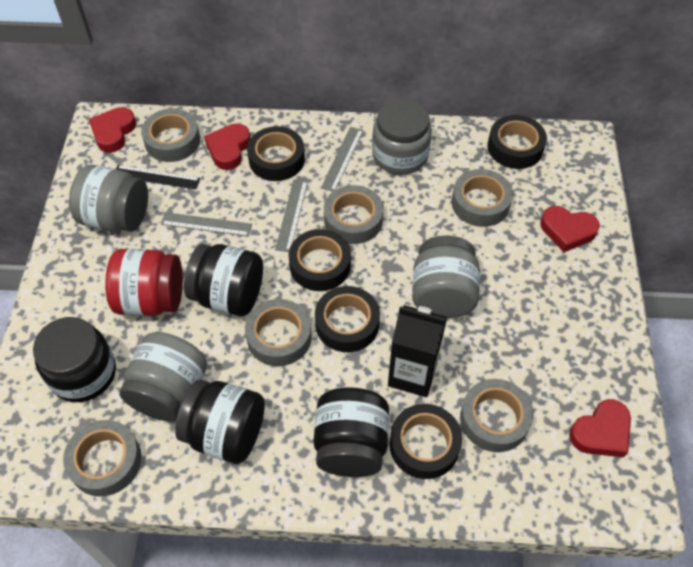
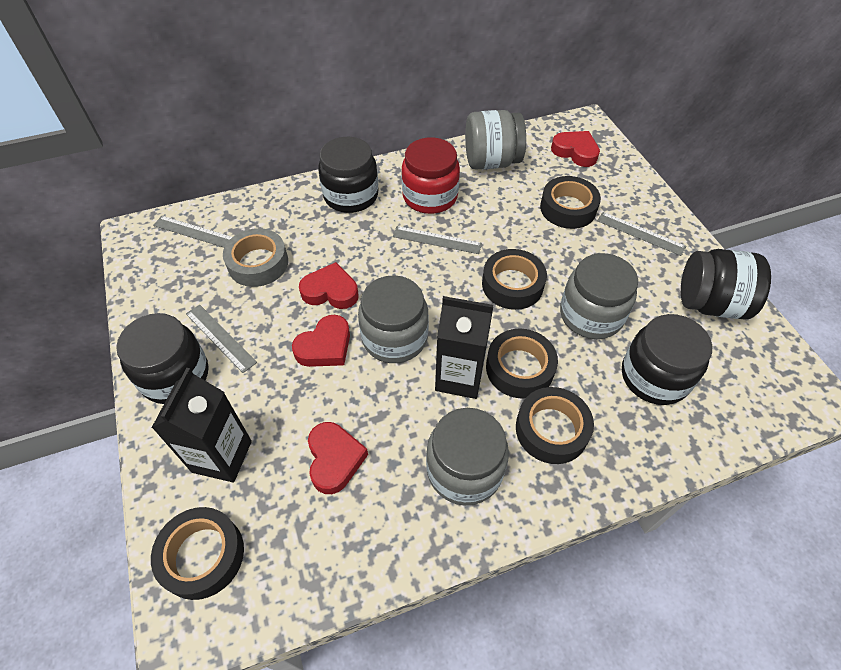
black carton: 1 -> 2
black ruler: 1 -> 0
grey ruler: 3 -> 4
grey tape: 6 -> 1

